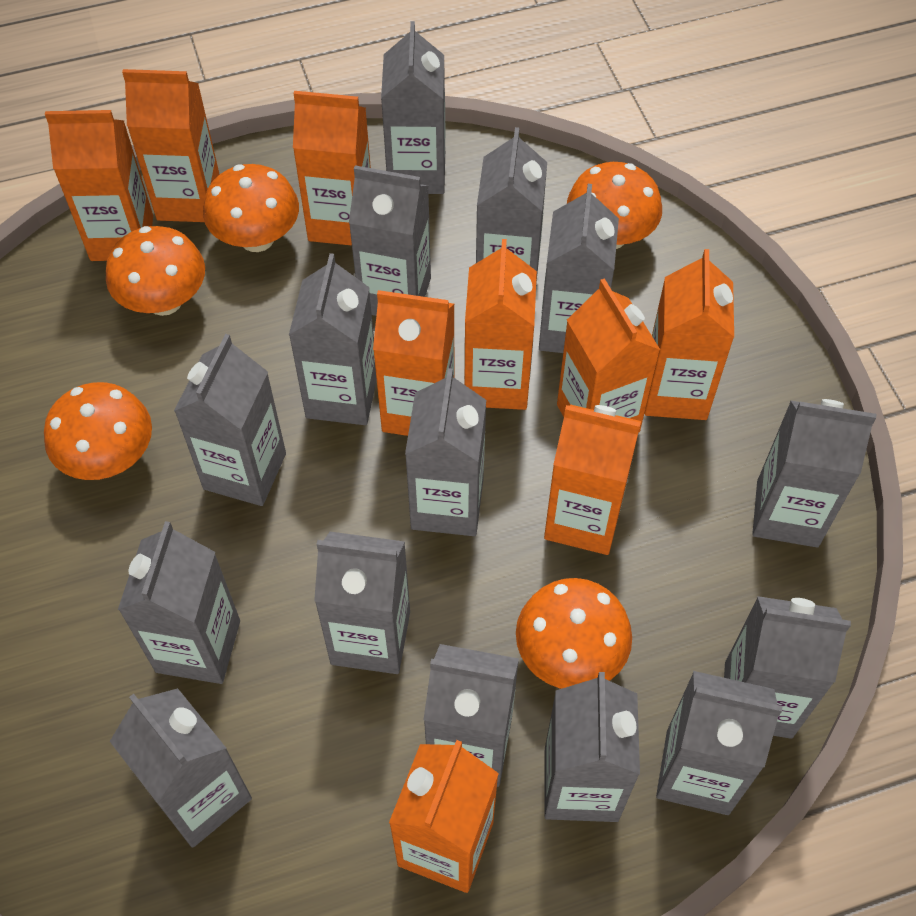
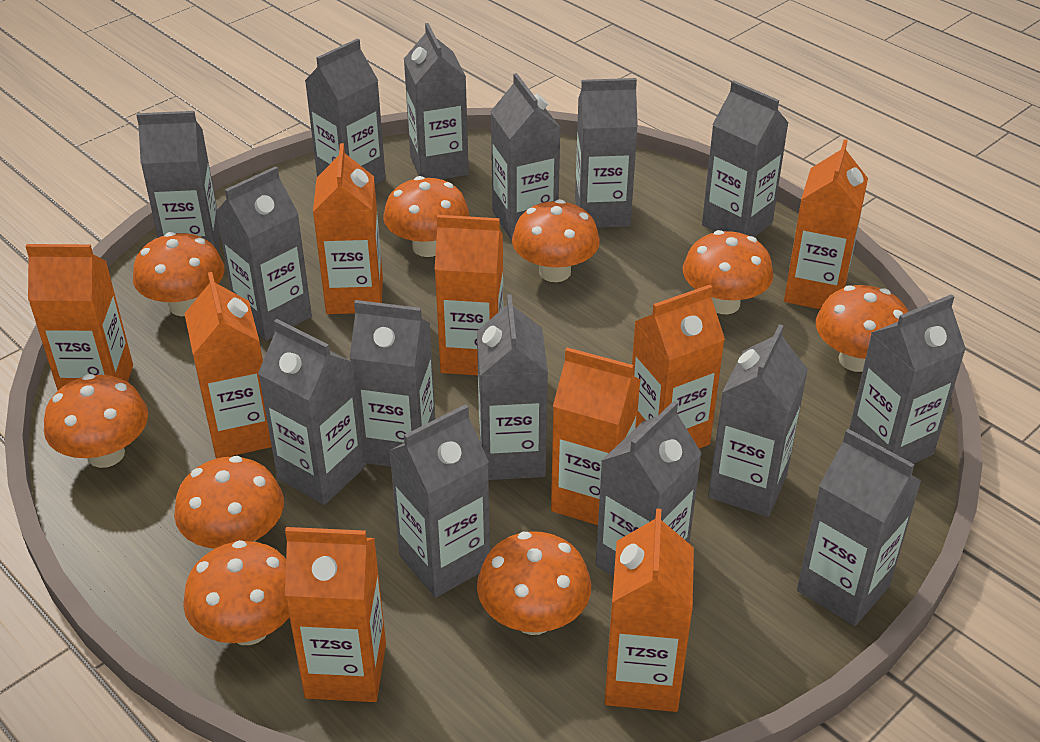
orange mushroom: 5 -> 9

